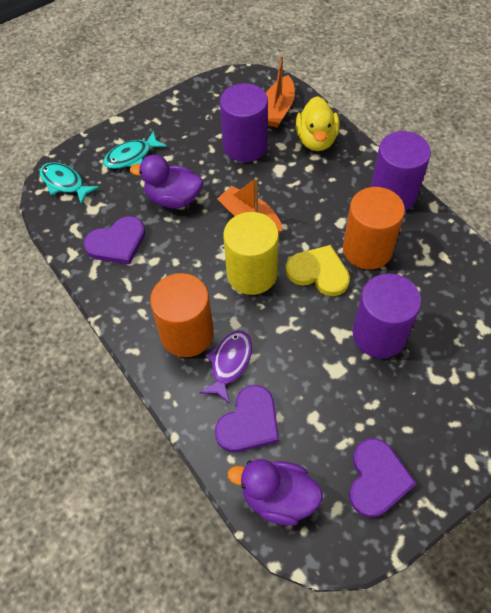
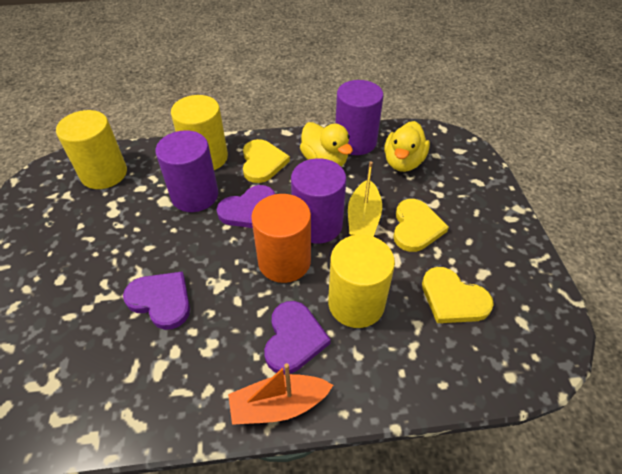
orange boat: 2 -> 1
orange cylinder: 2 -> 1
purple duck: 2 -> 0
purple fish: 1 -> 0
turquoise fish: 2 -> 0
yellow boat: 0 -> 1
yellow cylinder: 1 -> 3
yellow duck: 1 -> 2
yellow heart: 1 -> 3

